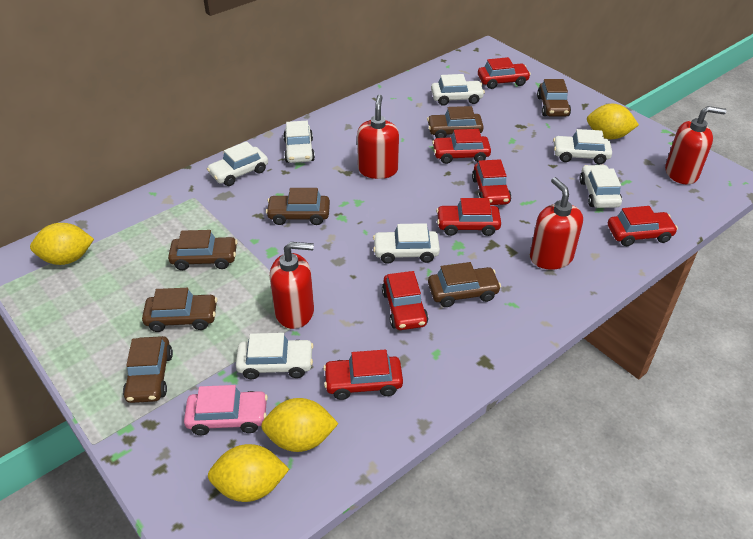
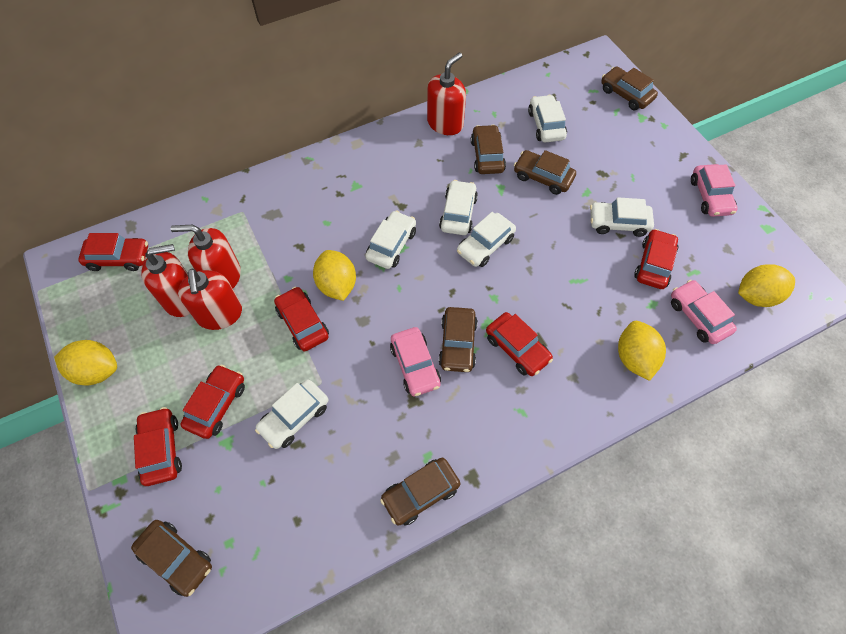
brown car: 7 -> 6
pink car: 1 -> 3
red car: 7 -> 6
white car: 7 -> 6

